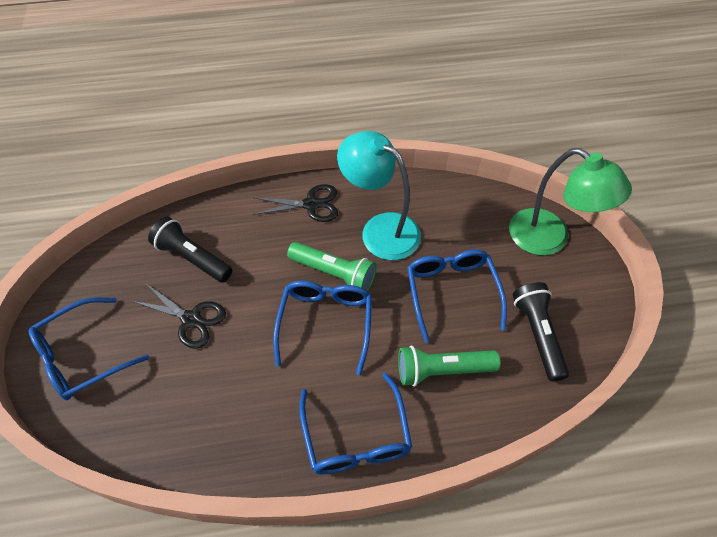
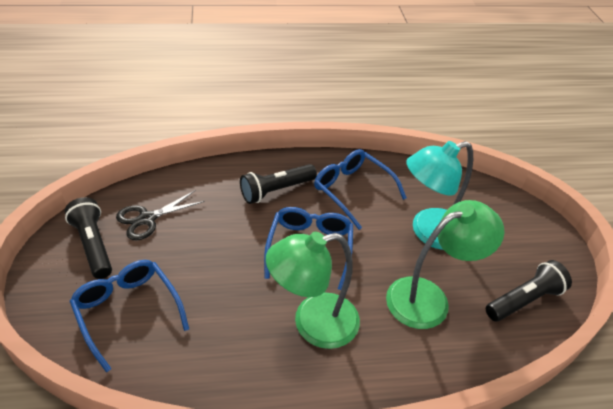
black flashlight: 2 -> 3
black scissors: 2 -> 1
blue glasses: 4 -> 3
green flashlight: 2 -> 0
green lamp: 1 -> 2

